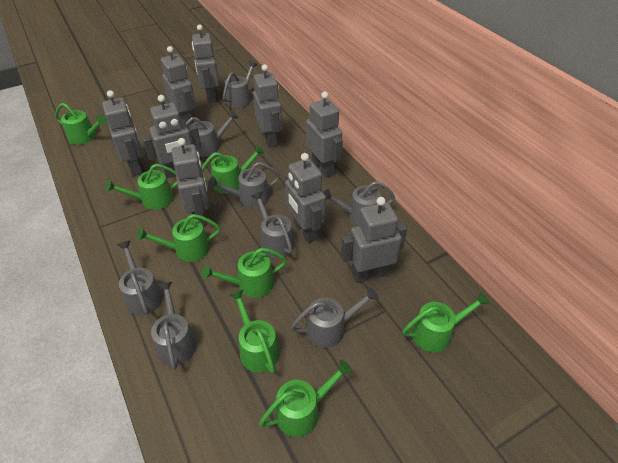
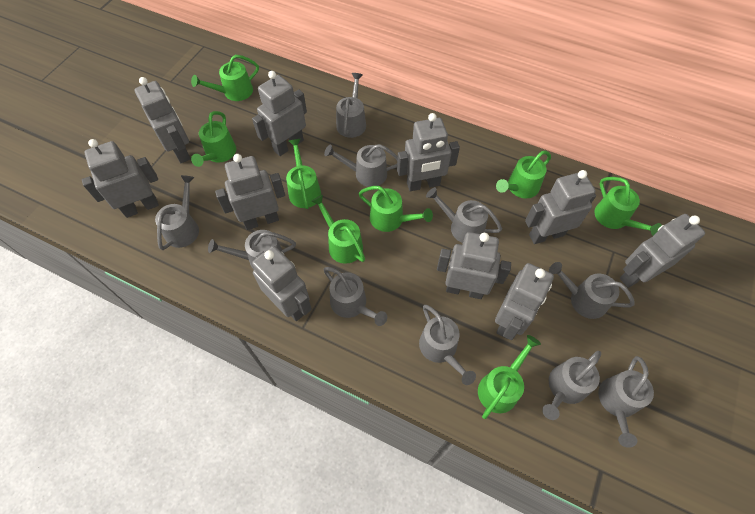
grey robot: 9 -> 10
grey watering can: 8 -> 10

